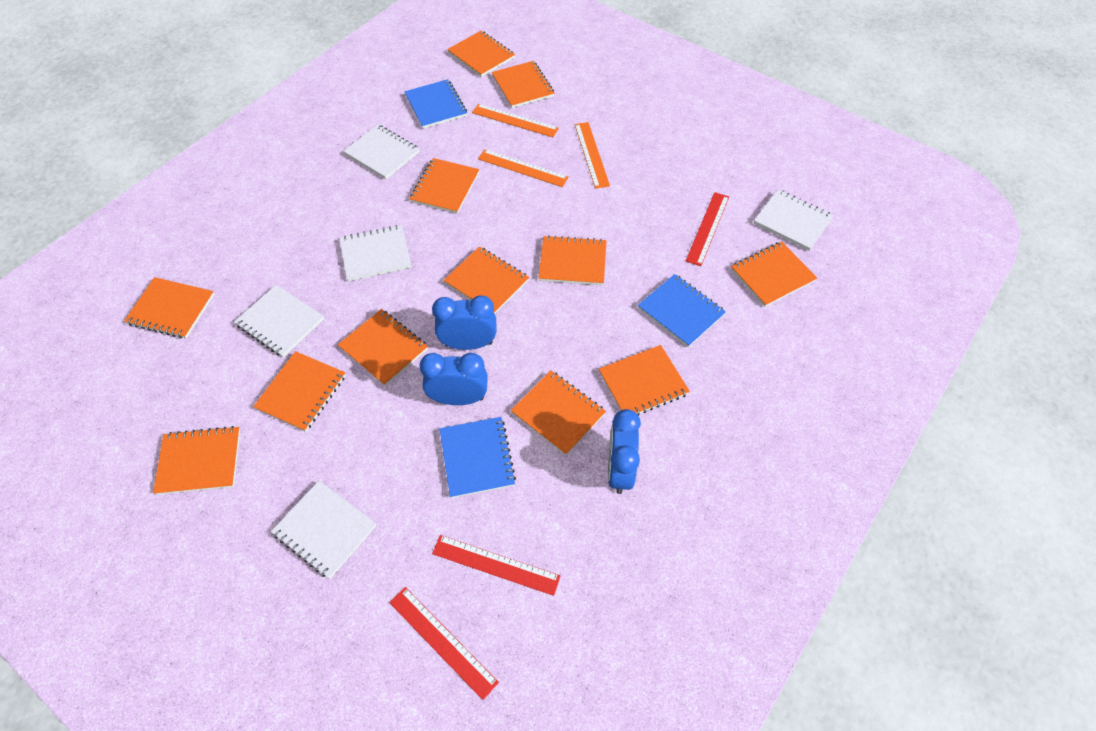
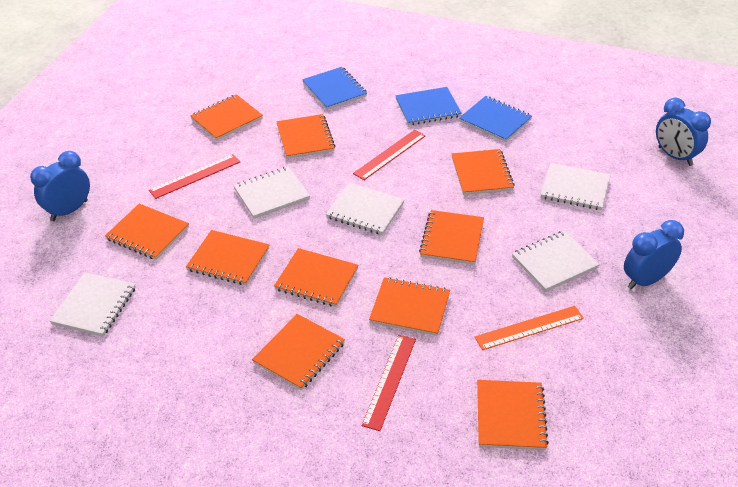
orange notebook: 12 -> 10
orange ruler: 3 -> 1

